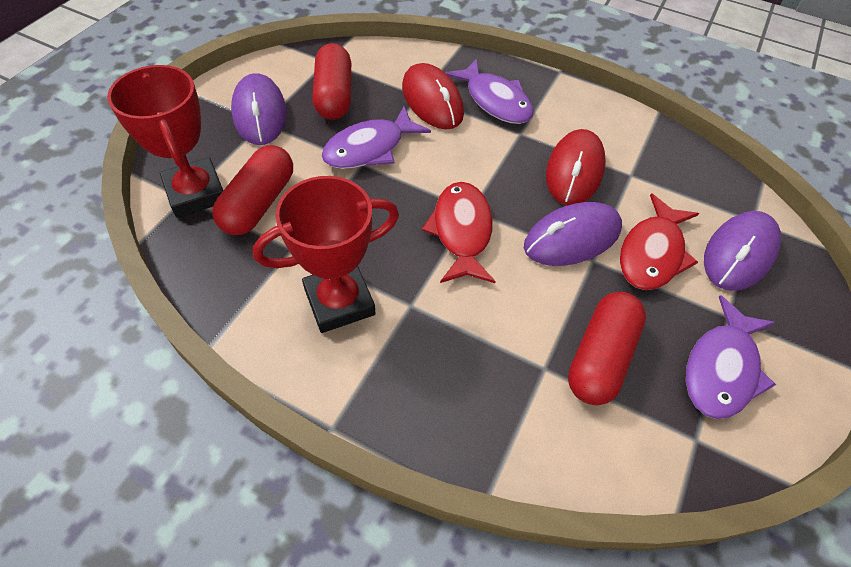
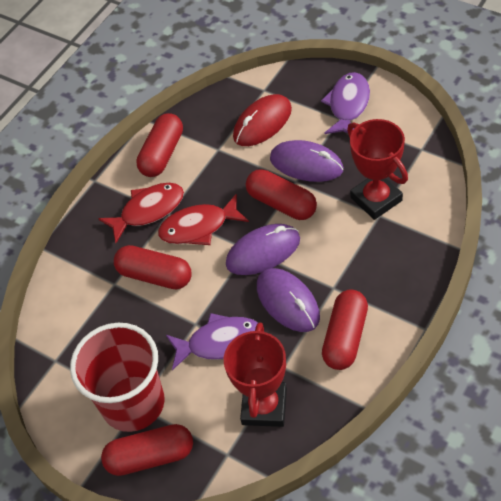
purple fish: 3 -> 2
red capsule: 3 -> 5
red cup: 0 -> 1
red mouse: 2 -> 1

